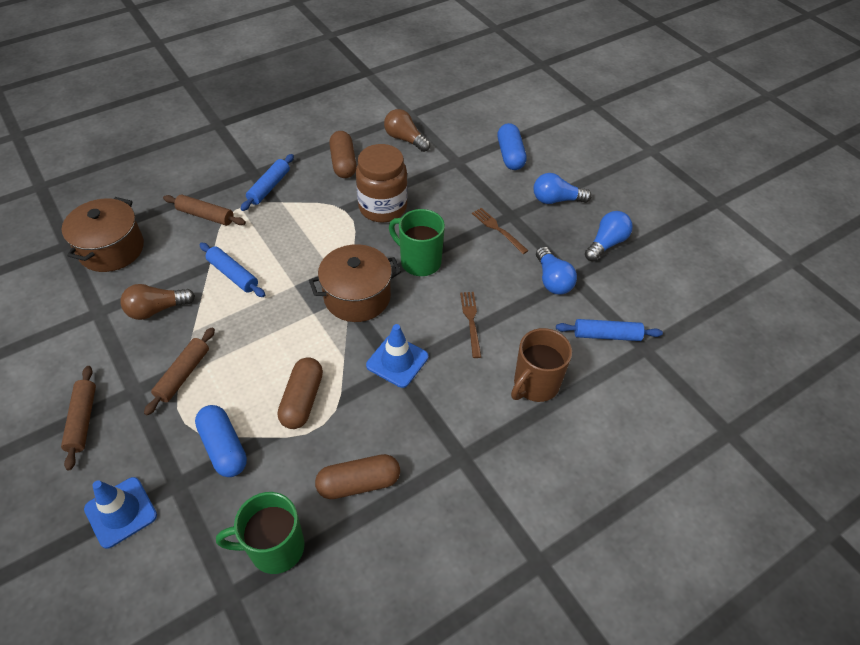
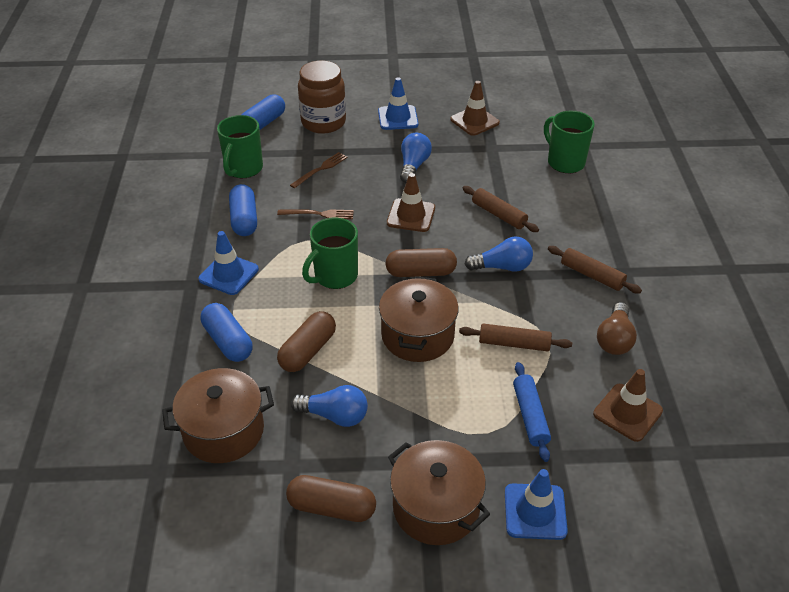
blue capsule: 2 -> 3
blue rolling pin: 3 -> 1
blue traffic cone: 2 -> 3
brown light bulb: 2 -> 1
brown mug: 1 -> 0
brown pot: 2 -> 3
brown traffic cone: 0 -> 3
green mug: 2 -> 3

